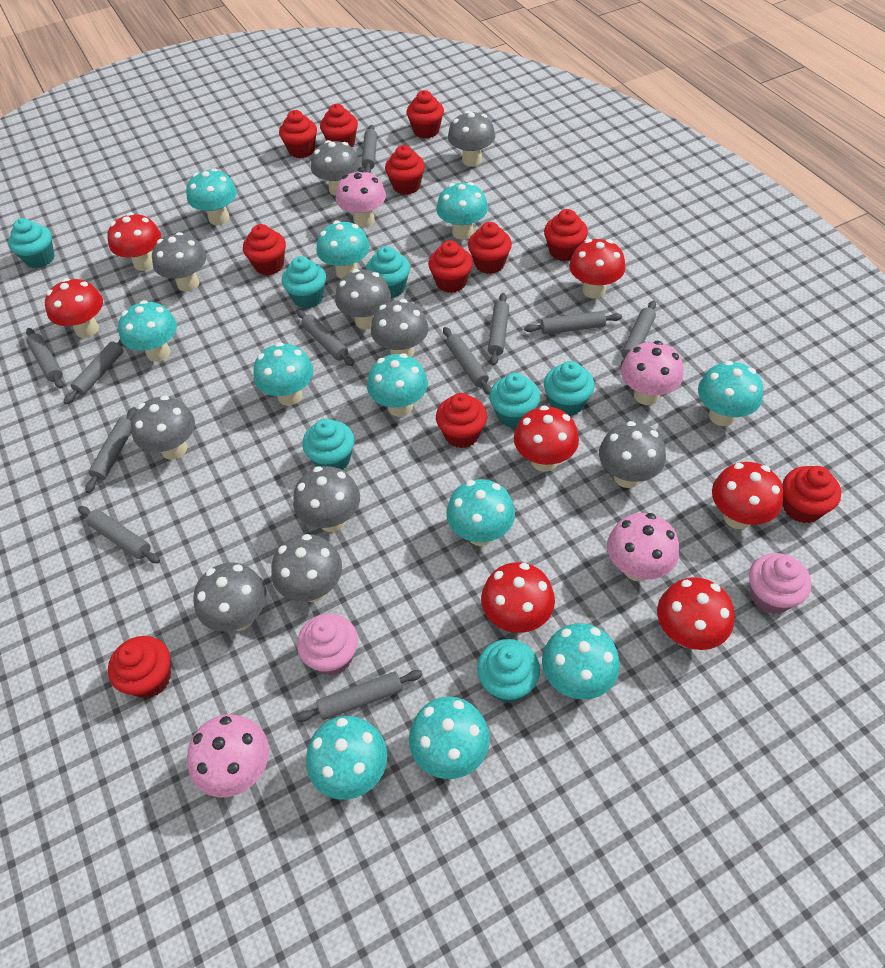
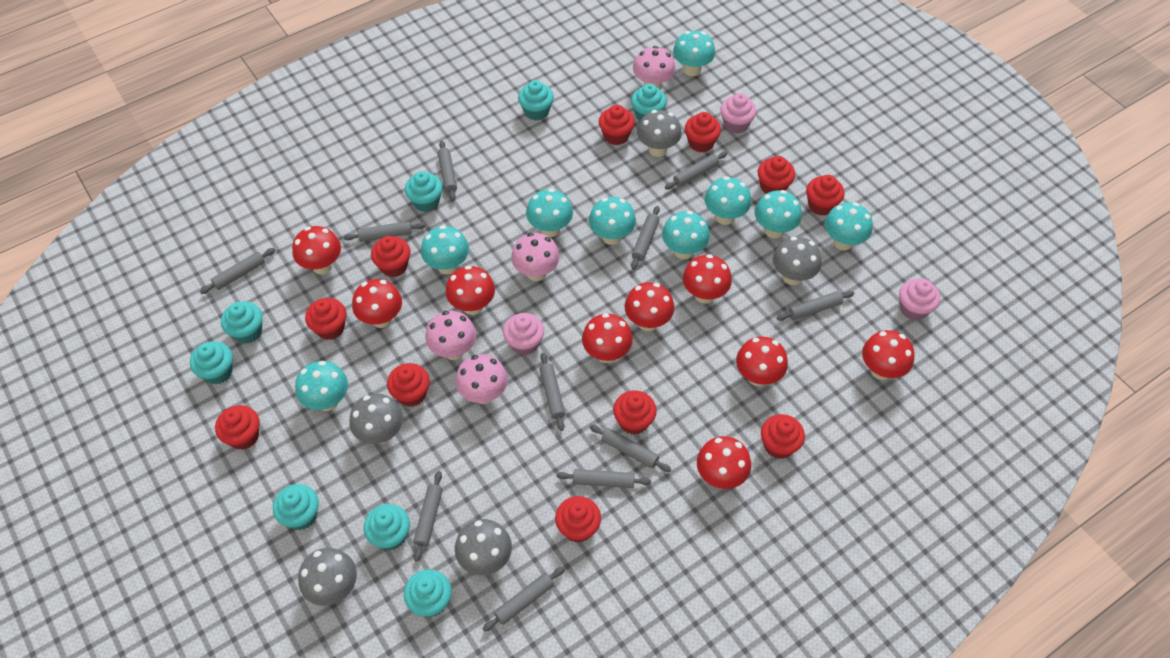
grey mushroom: 10 -> 5
pink cupcake: 2 -> 3
red mushroom: 7 -> 9
turquoise cupcake: 7 -> 8
turquoise mushroom: 11 -> 9

